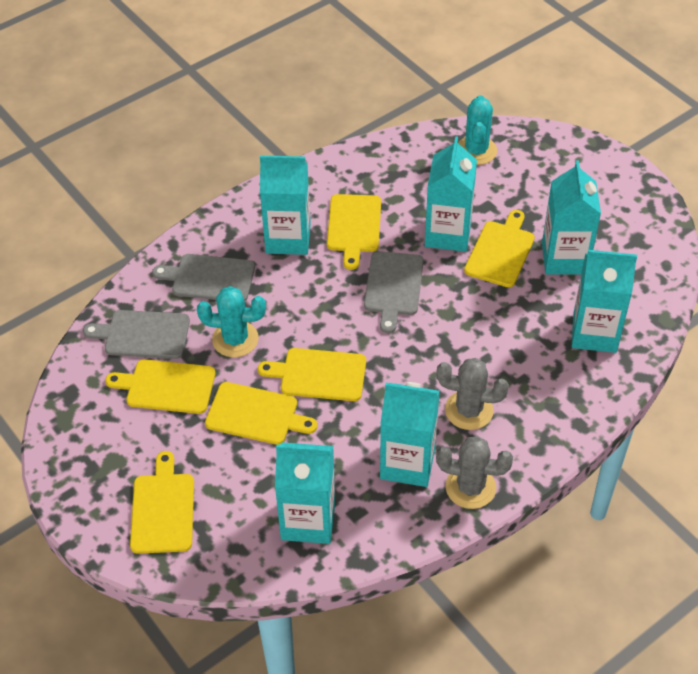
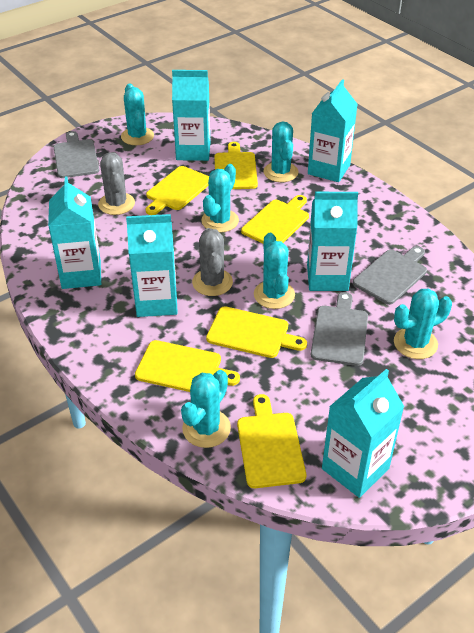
turquoise cactus: 2 -> 6

